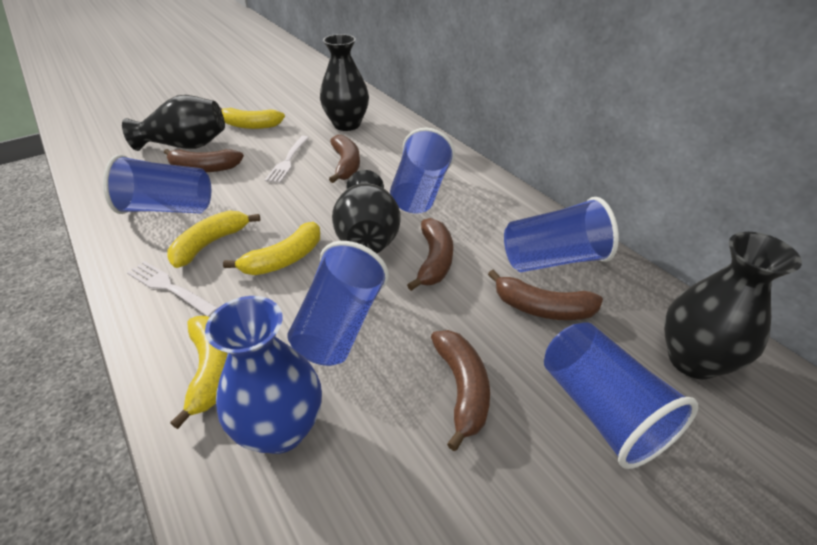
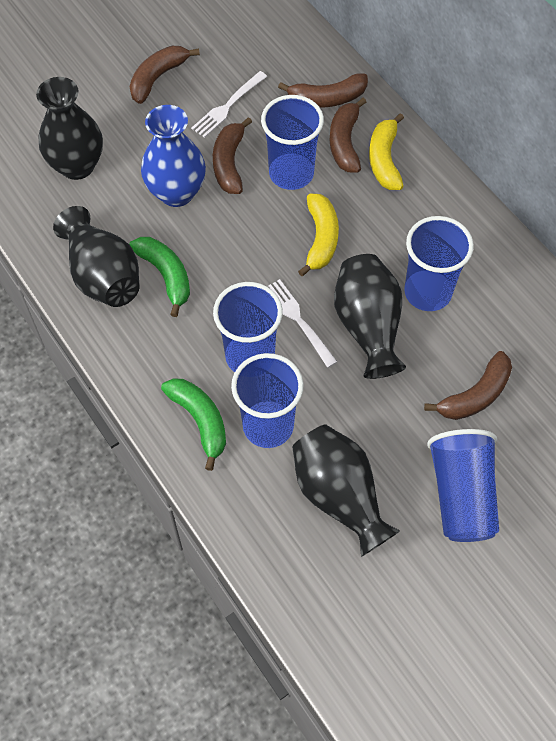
green banana: 0 -> 2
yellow banana: 4 -> 2

